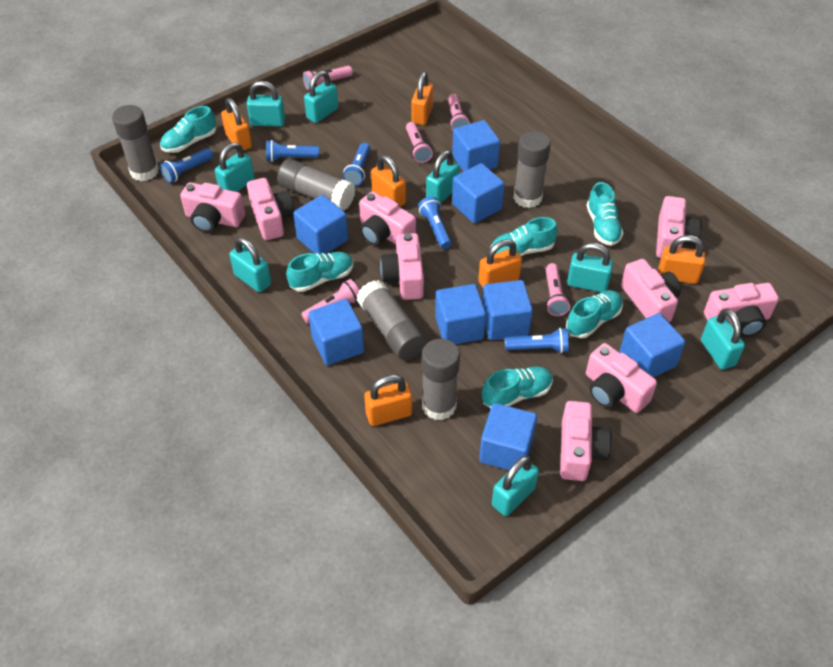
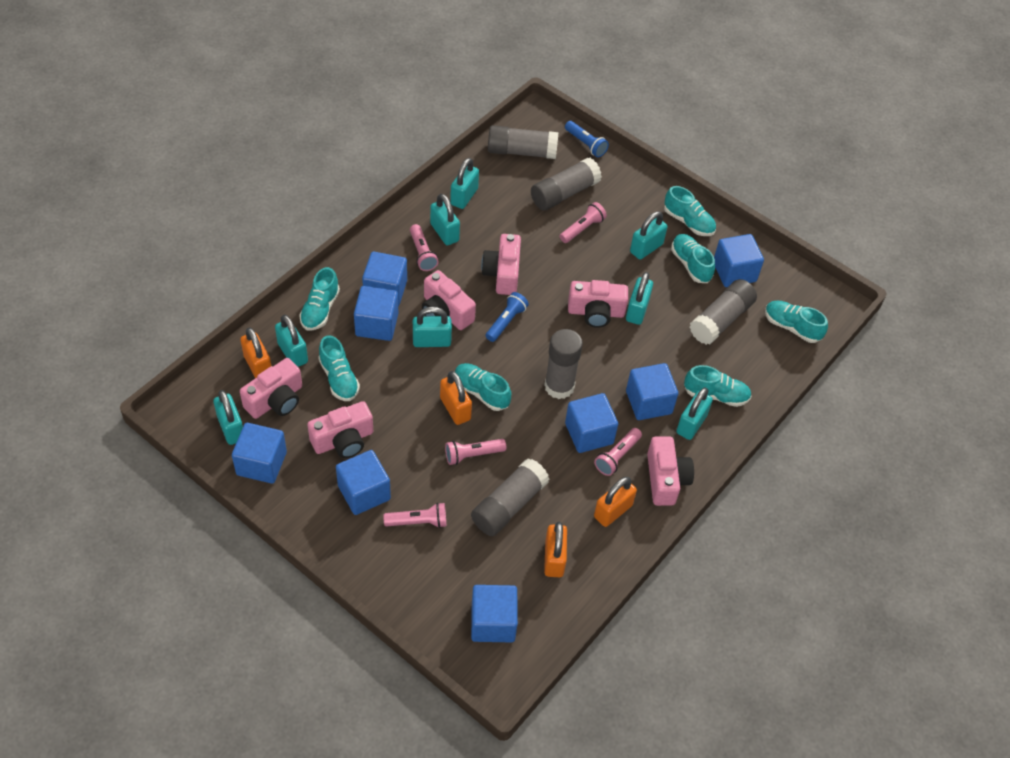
blue flashlight: 5 -> 2
orange padlock: 6 -> 4
pink camera: 9 -> 6
turquoise shoe: 6 -> 7

